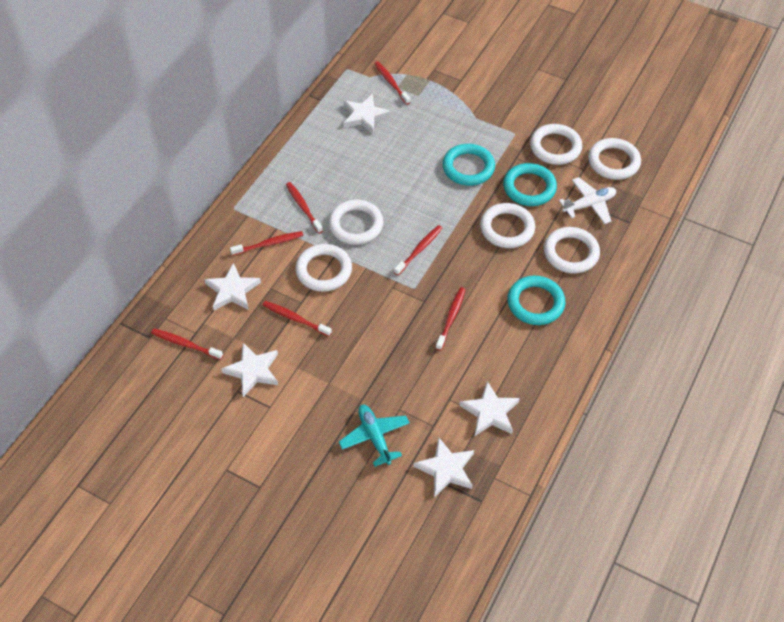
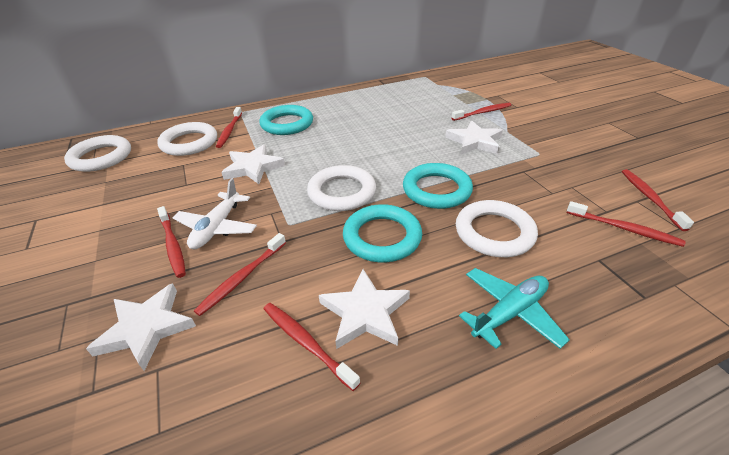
white ring: 6 -> 4
white star: 5 -> 4

